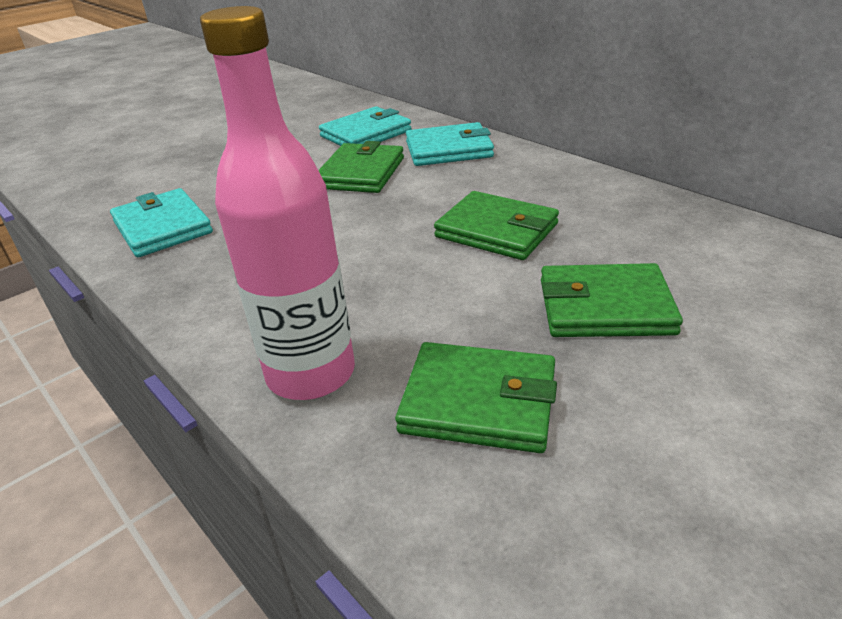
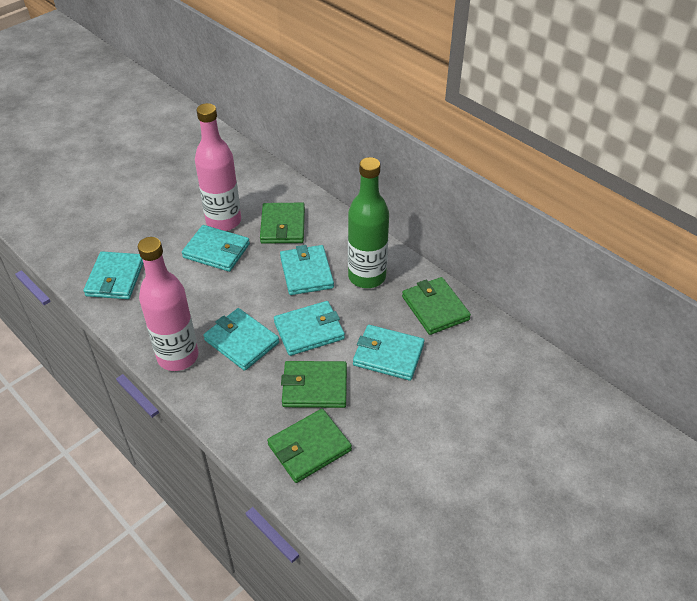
green bottle: 0 -> 1
pink bottle: 1 -> 2
turquoise wallet: 3 -> 6

